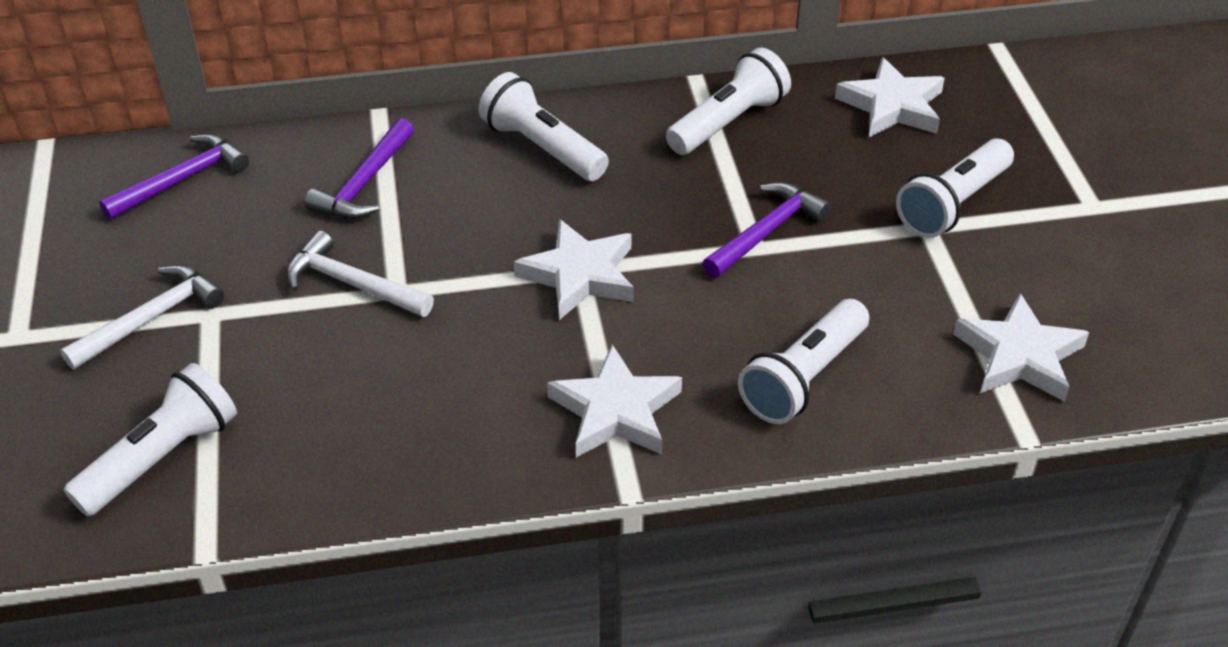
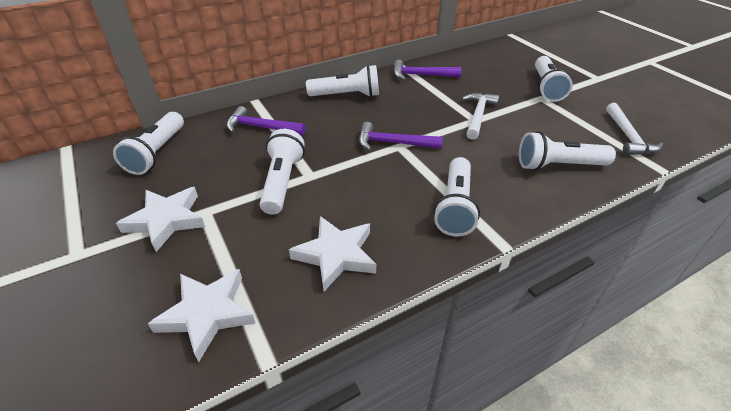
white flashlight: 5 -> 6
white star: 4 -> 3

